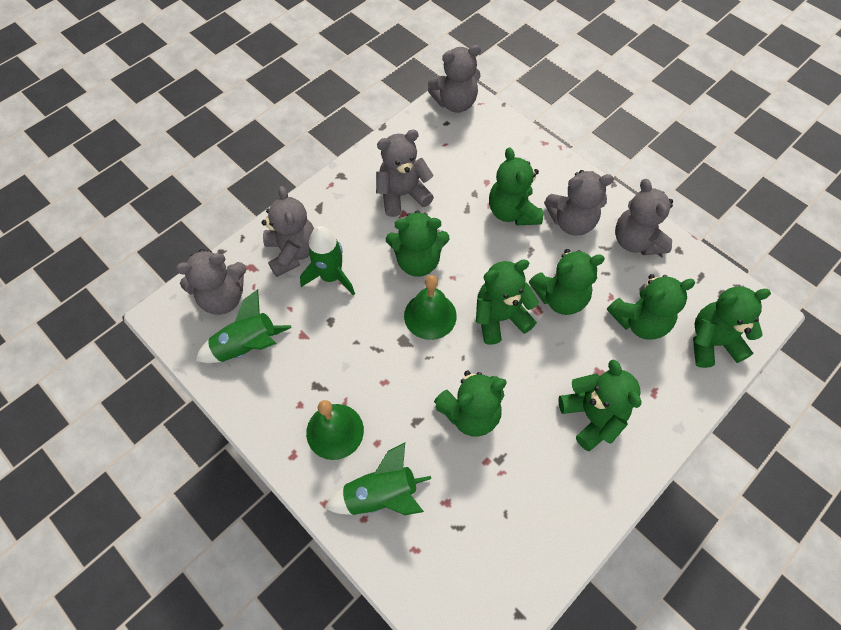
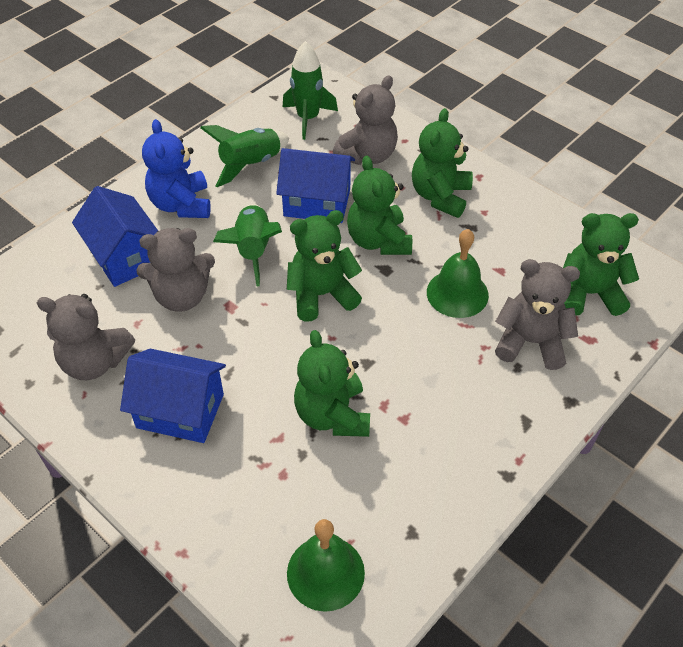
blue house: 0 -> 3
blue teddy bear: 0 -> 1
green teddy bear: 8 -> 5
grey teddy bear: 6 -> 4

